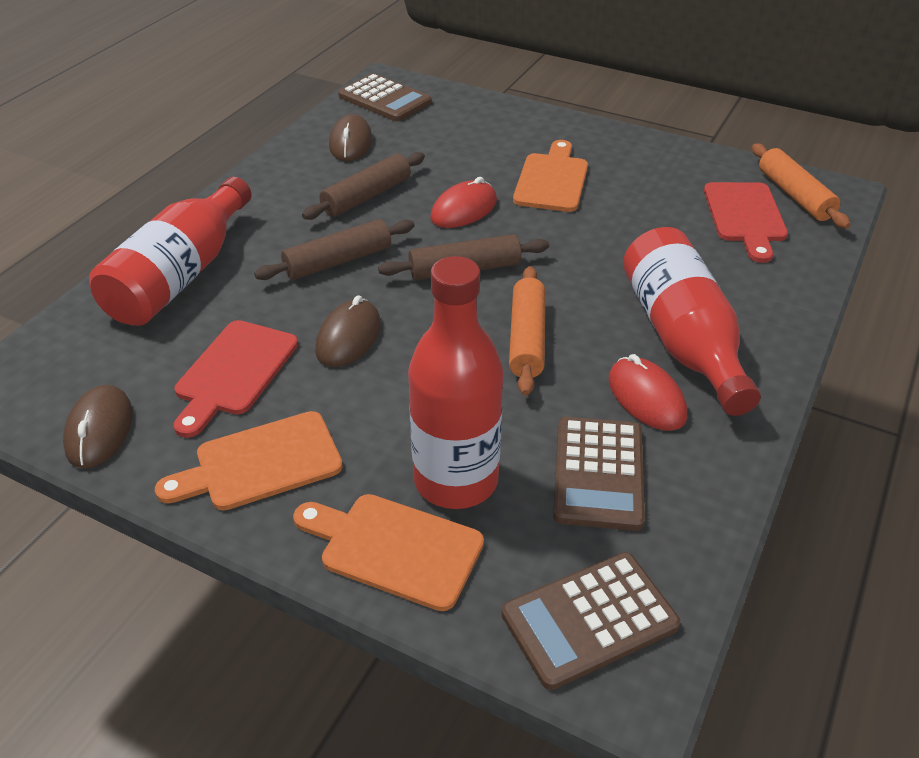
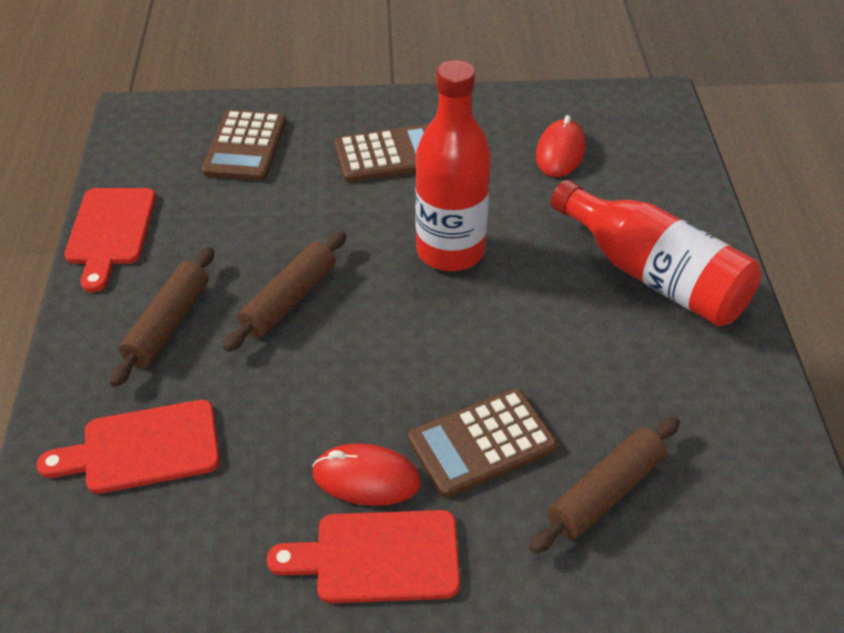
brown mouse: 3 -> 0
orange cutting board: 3 -> 0
orange rolling pin: 2 -> 0
red bottle: 3 -> 2
red cutting board: 2 -> 3

